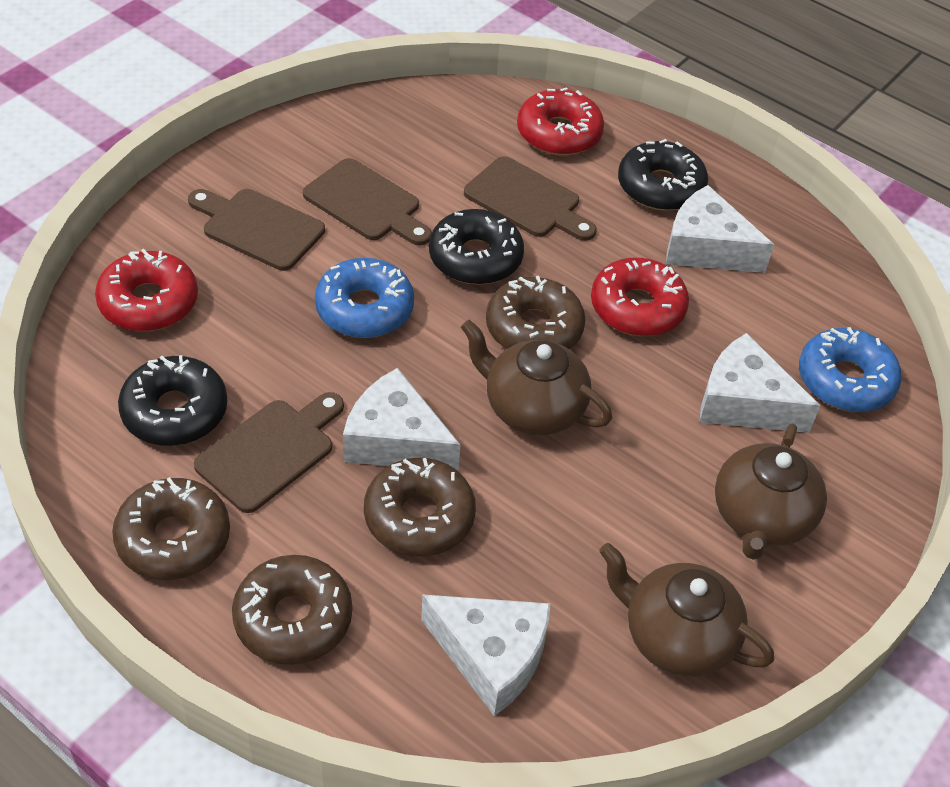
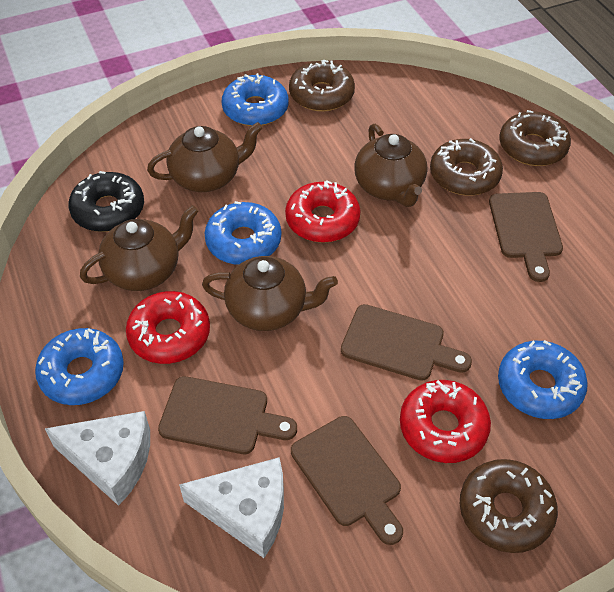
black donut: 3 -> 1
blue donut: 2 -> 4
brown teapot: 3 -> 4
white cheese: 4 -> 2

